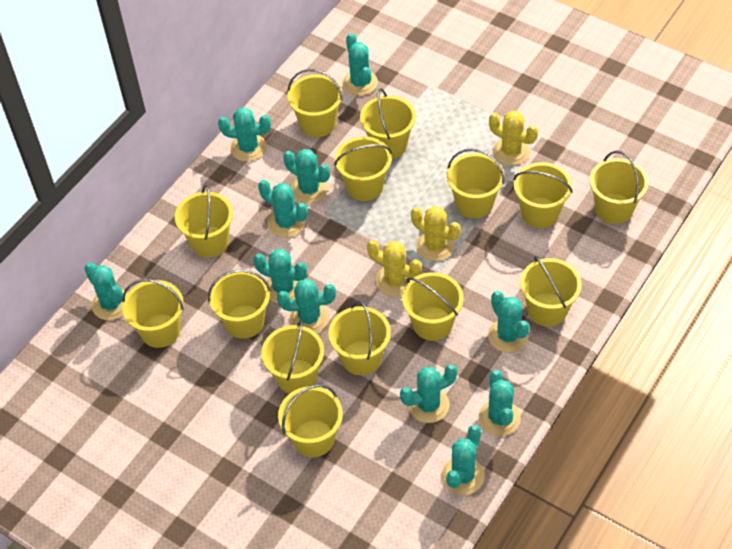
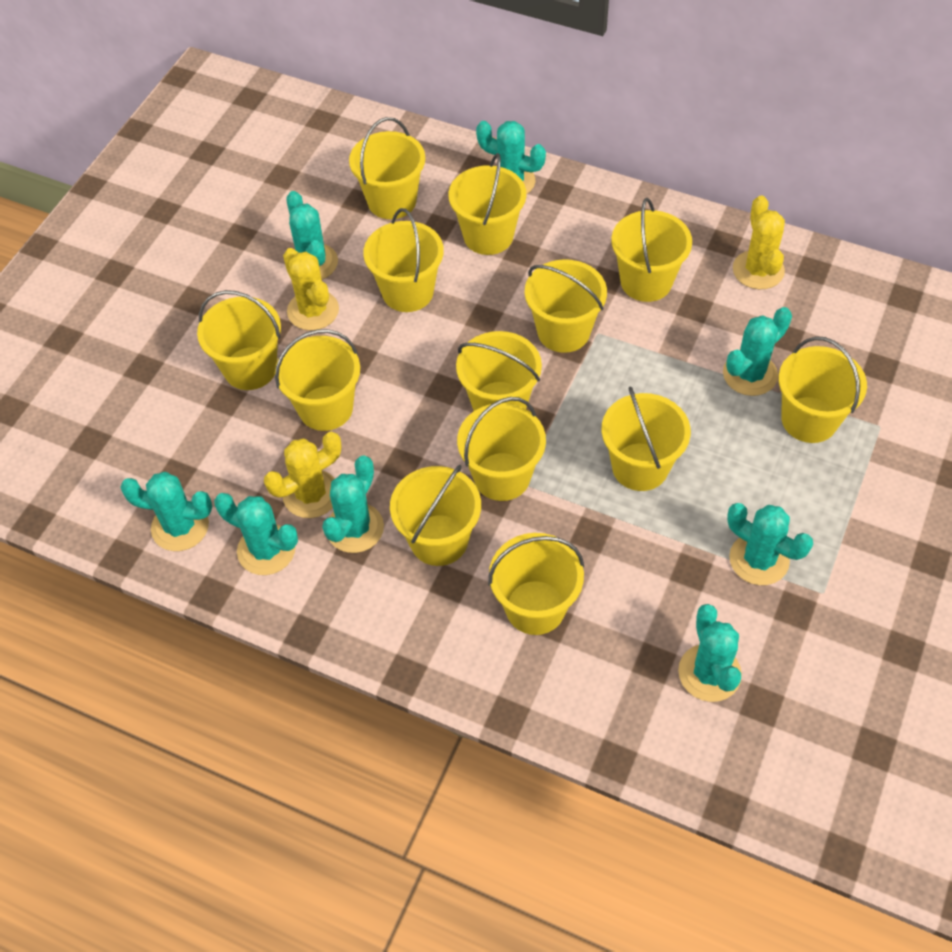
turquoise cactus: 11 -> 8
yellow bucket: 14 -> 13

